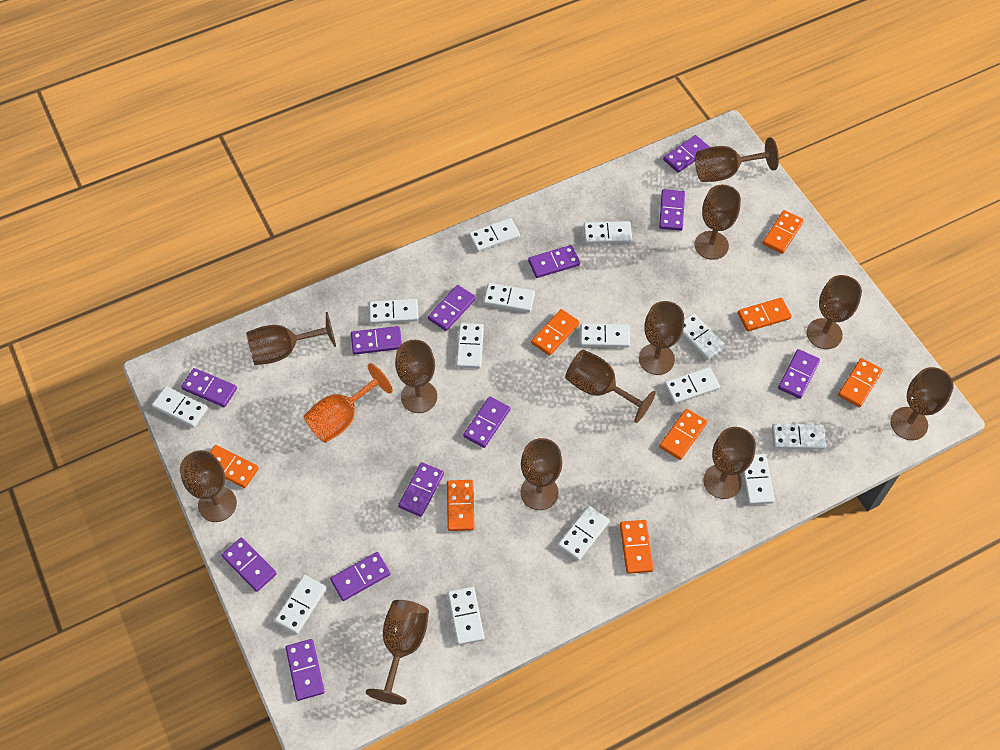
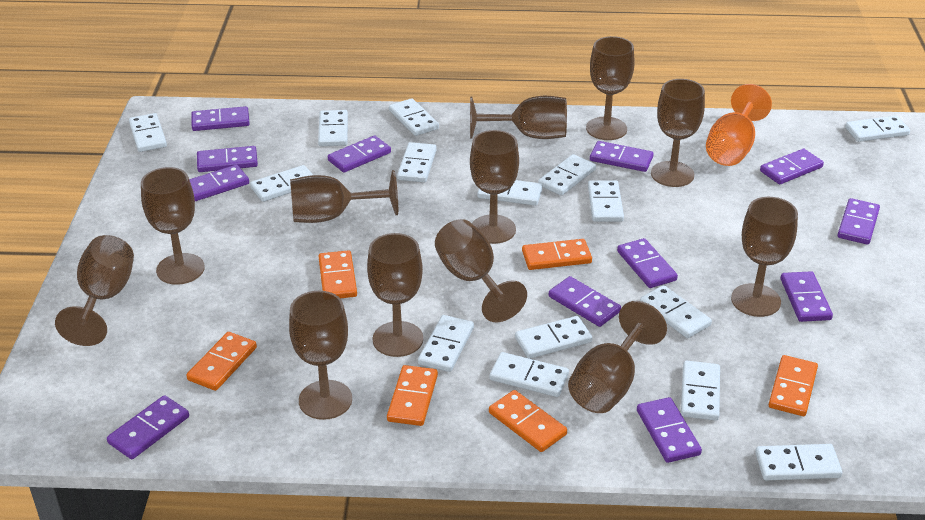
orange domino: 8 -> 6
white domino: 14 -> 15

